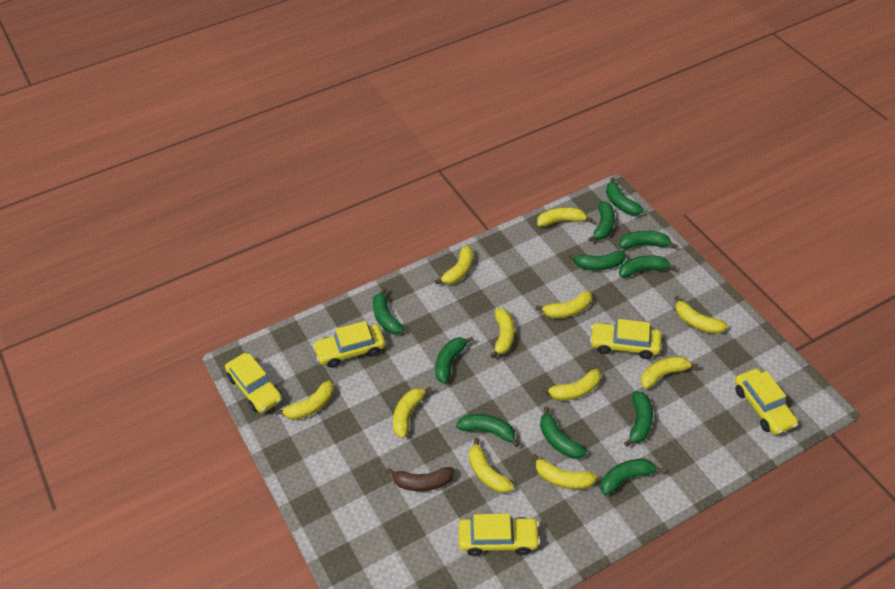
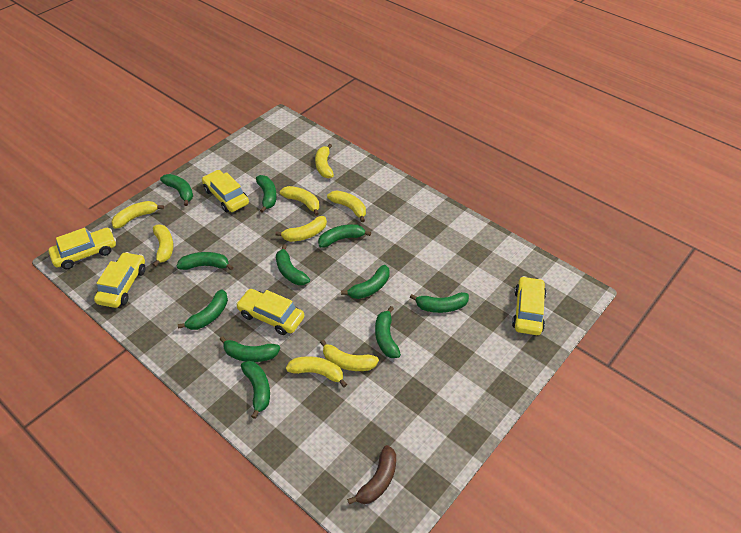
yellow banana: 11 -> 8

